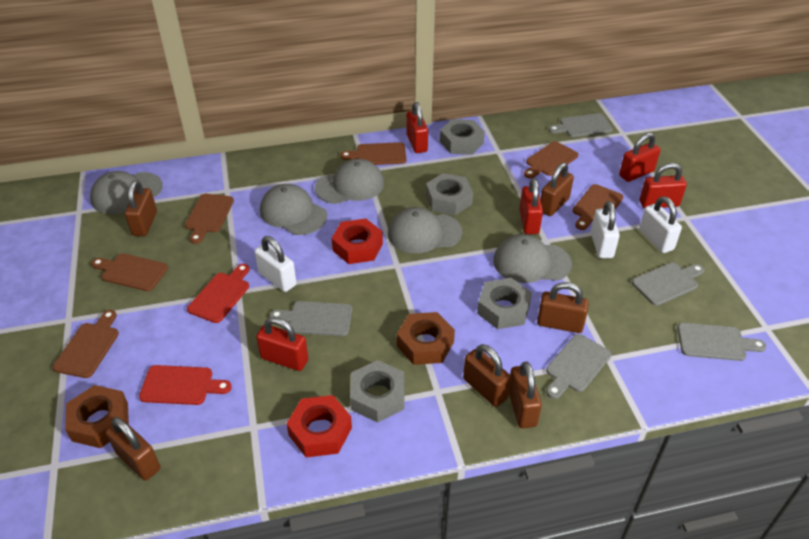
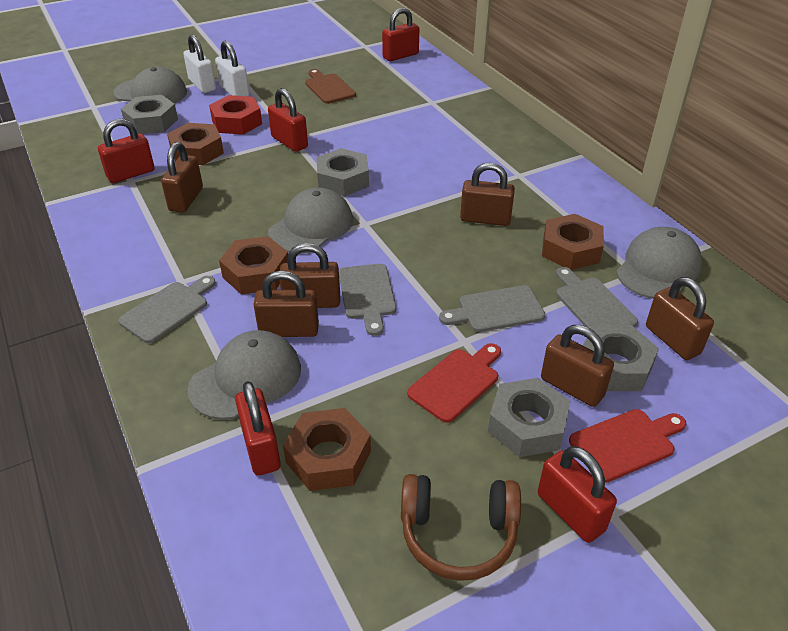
brown cutting board: 6 -> 1
brown headphones: 0 -> 1
brown nut: 2 -> 4
grey cap: 5 -> 4
grey cutting board: 5 -> 4
red nut: 2 -> 1
white padlock: 3 -> 2

